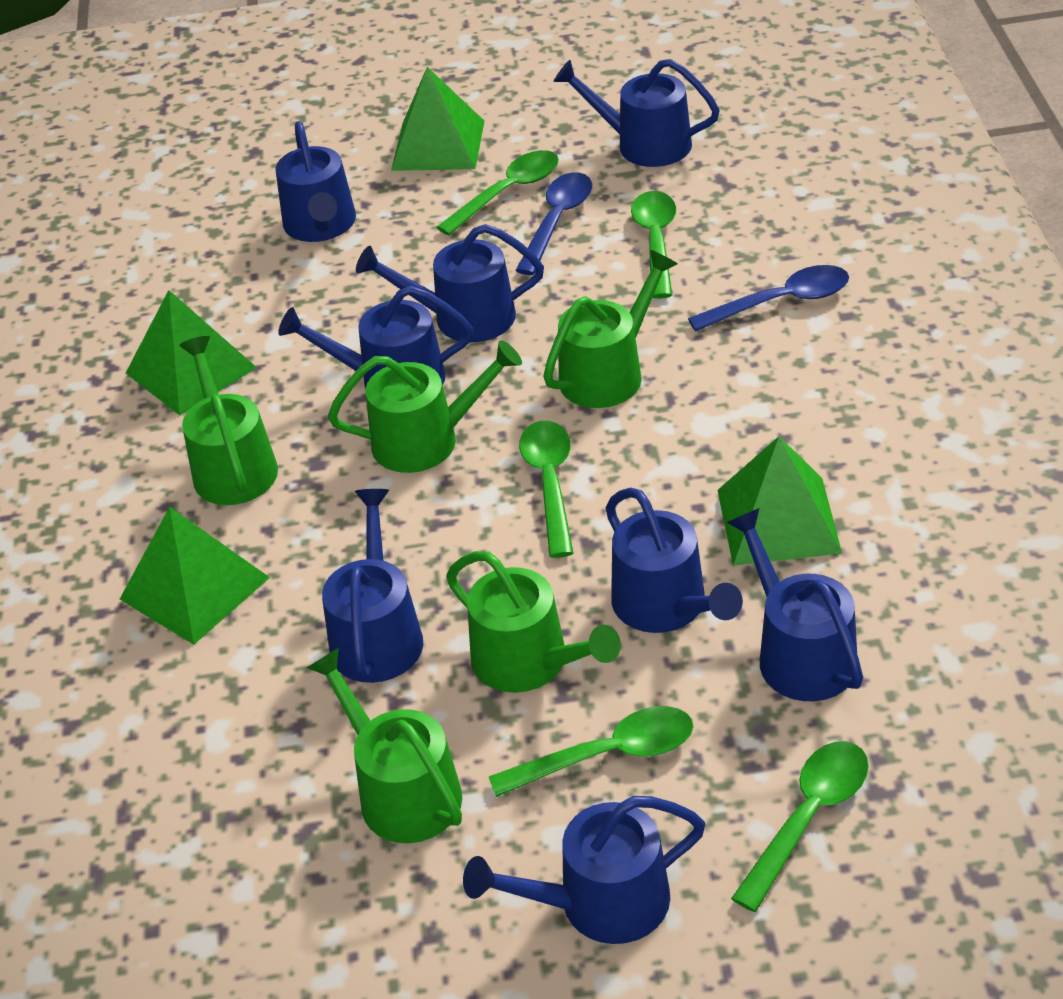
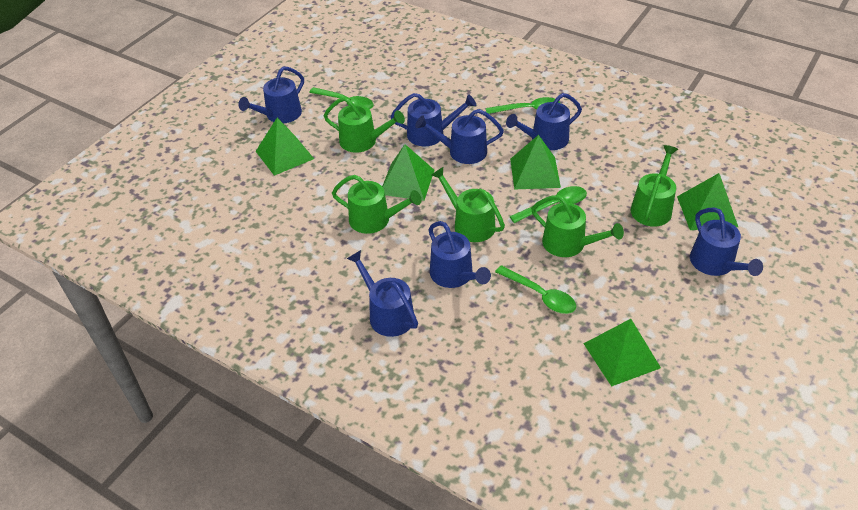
blue spoon: 2 -> 0
blue watering can: 8 -> 7
green pyramid: 4 -> 5
green spoon: 5 -> 4

